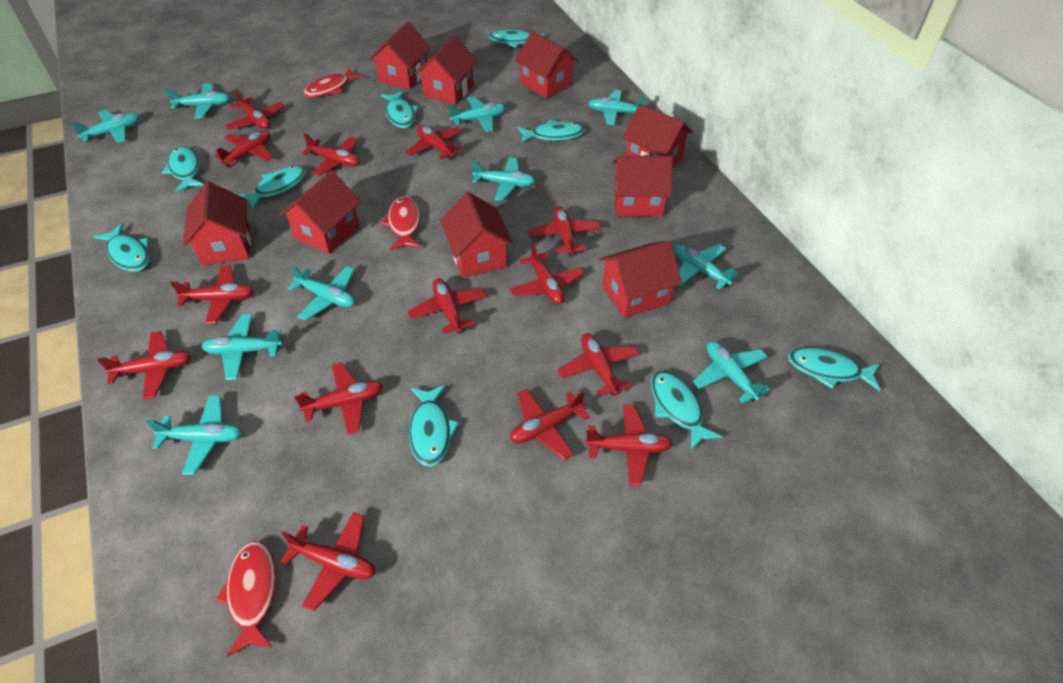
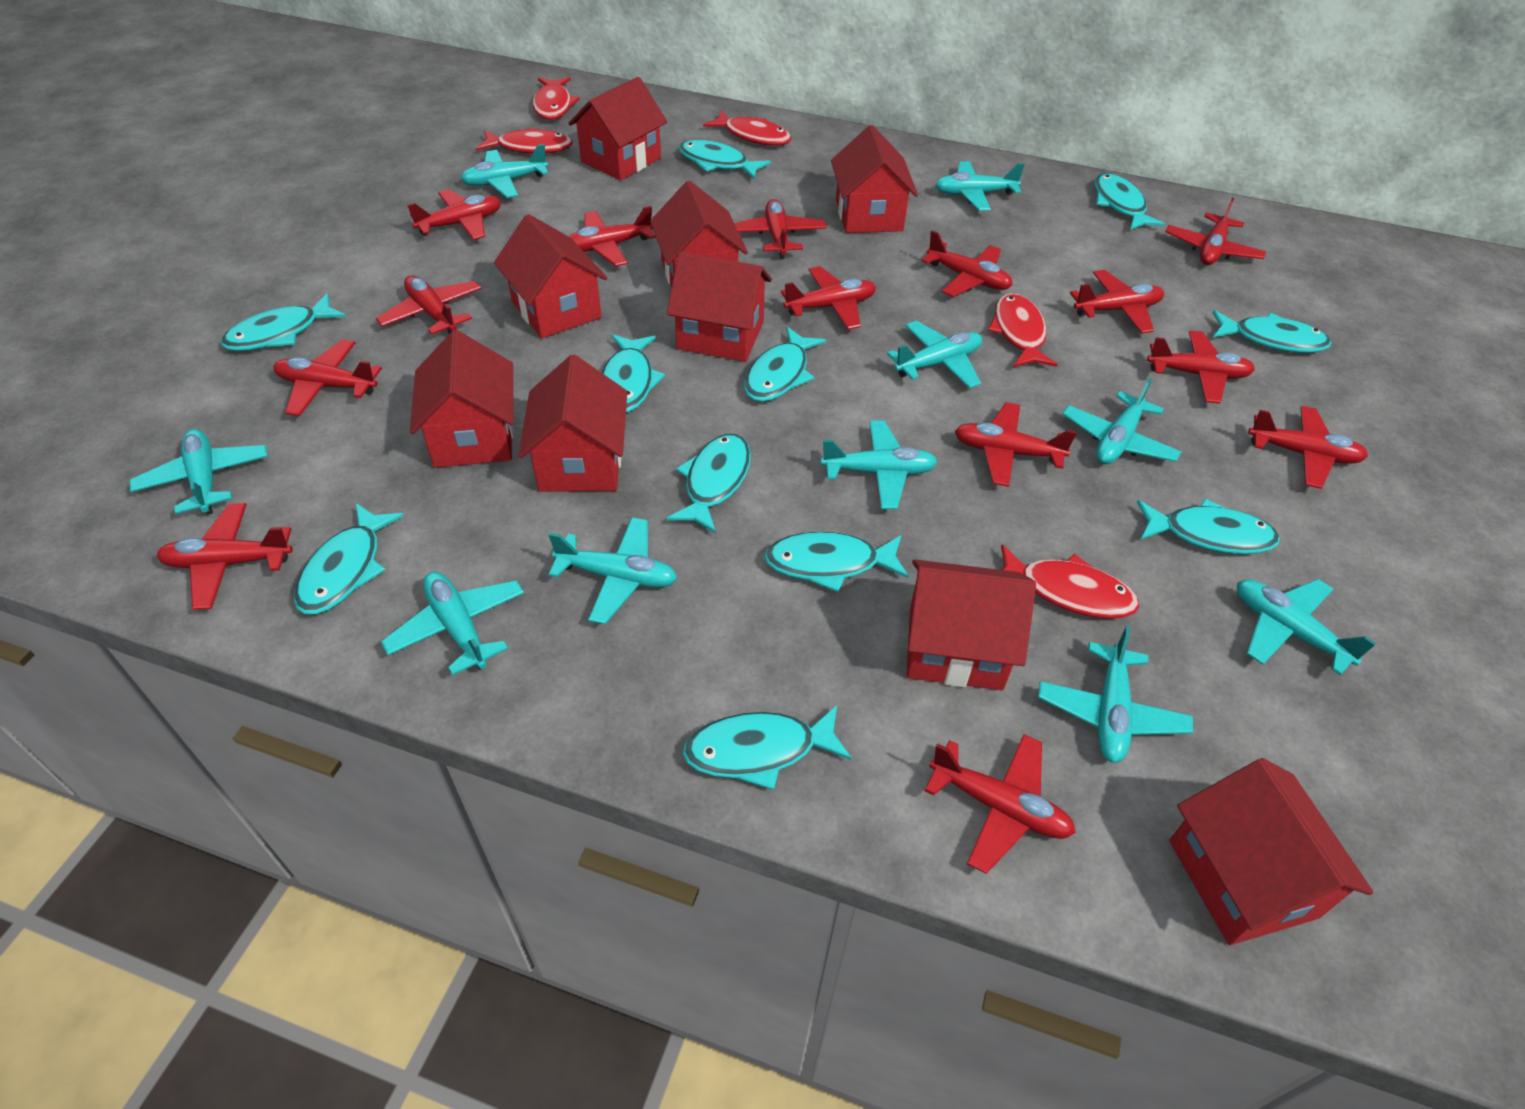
red fish: 3 -> 5
turquoise fish: 9 -> 11

